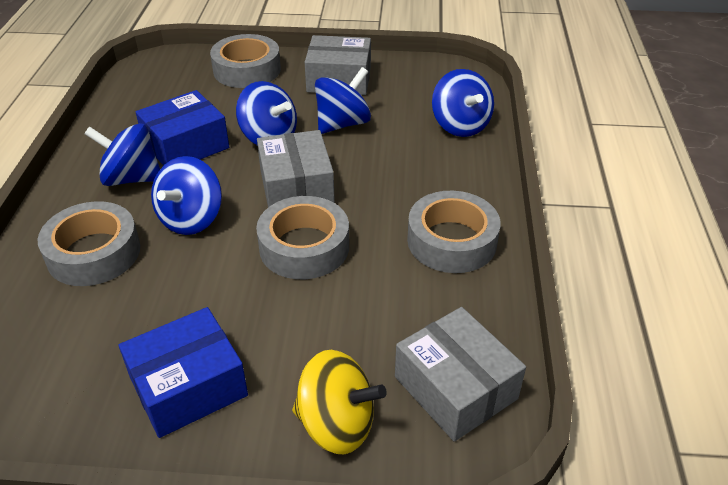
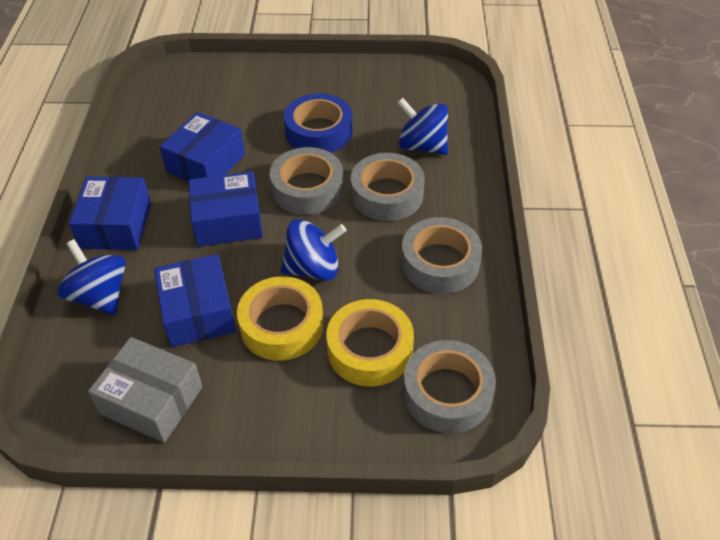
blue box: 2 -> 4
blue spinning top: 5 -> 3
blue tape: 0 -> 1
grey box: 3 -> 1
yellow spinning top: 1 -> 0
yellow tape: 0 -> 2

